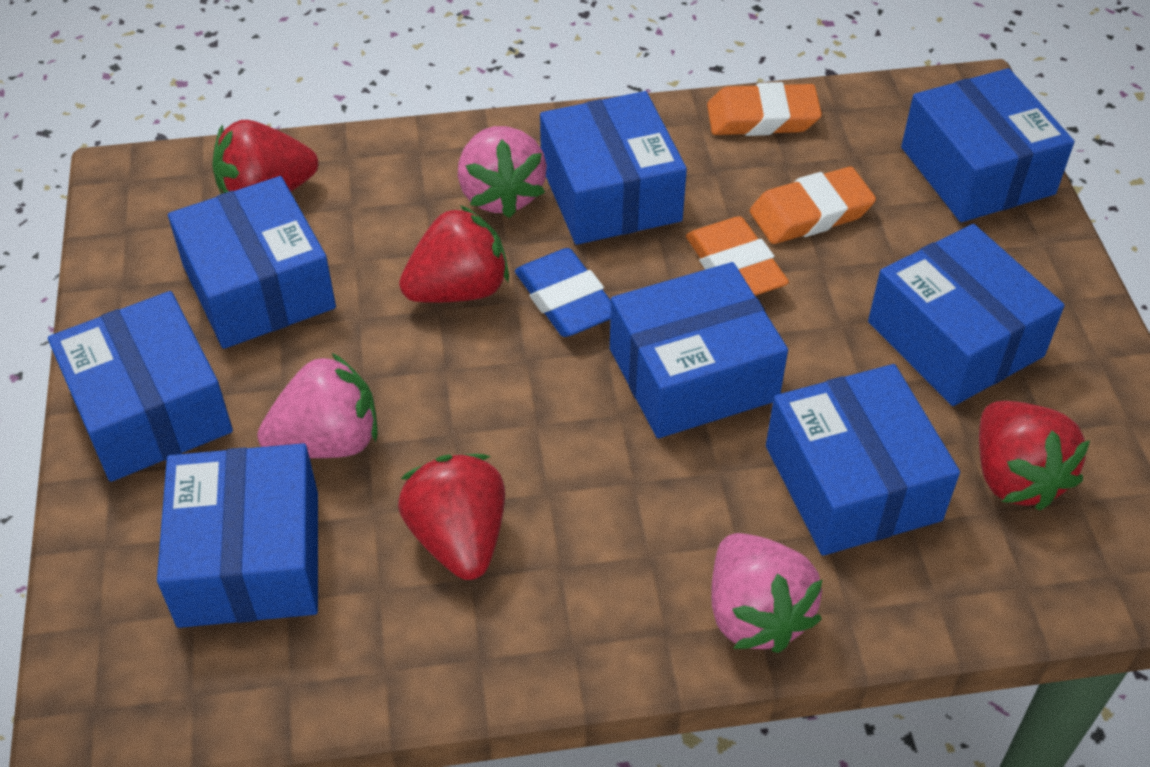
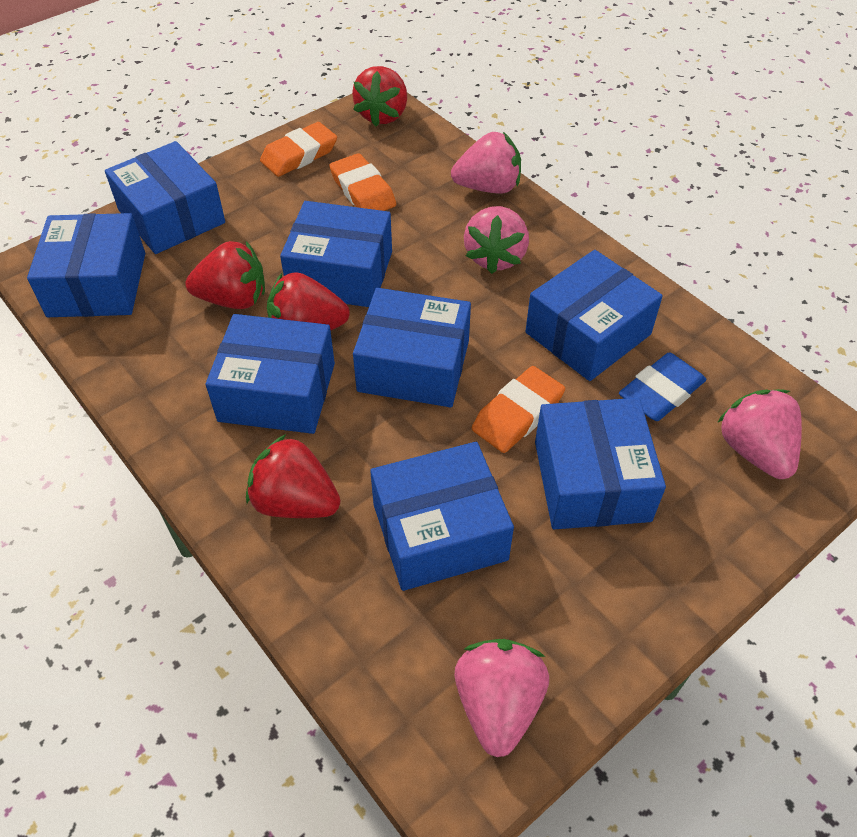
pink strawberry: 3 -> 4

